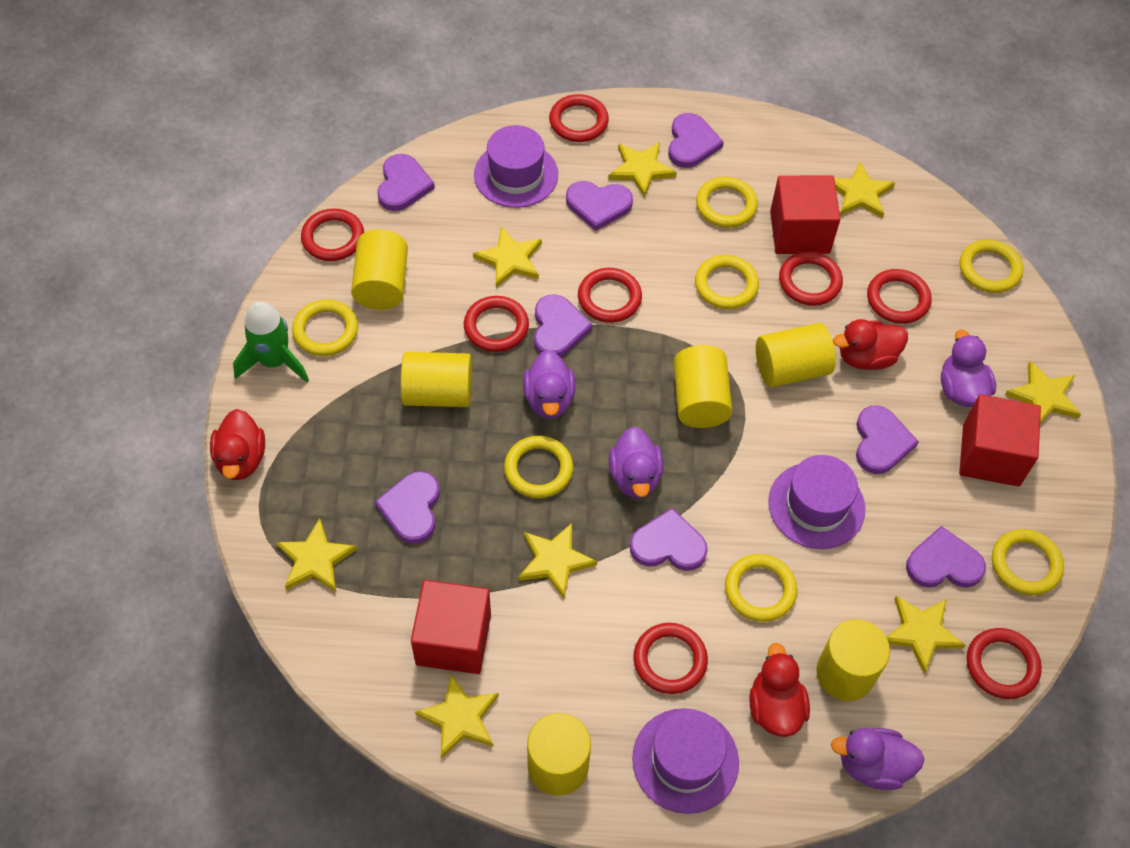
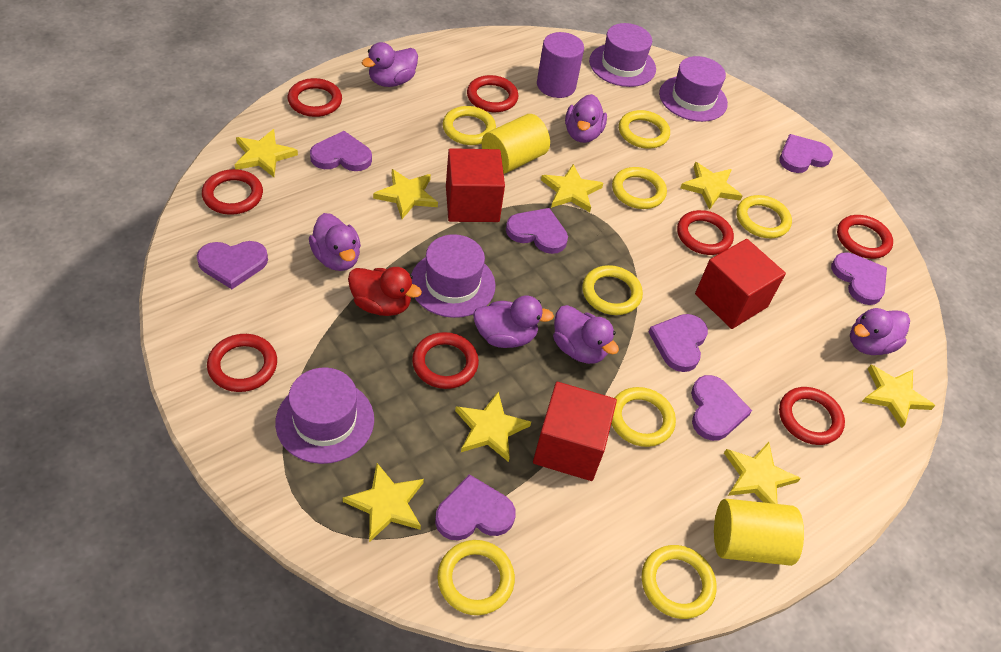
green rocket: 1 -> 0
purple cylinder: 0 -> 1
purple duck: 4 -> 6
purple hat: 3 -> 4
red duck: 3 -> 1
yellow cylinder: 6 -> 2
yellow ring: 7 -> 8

